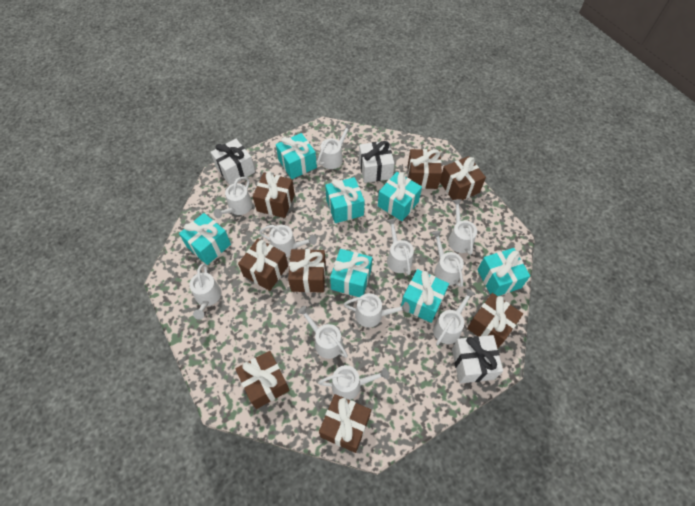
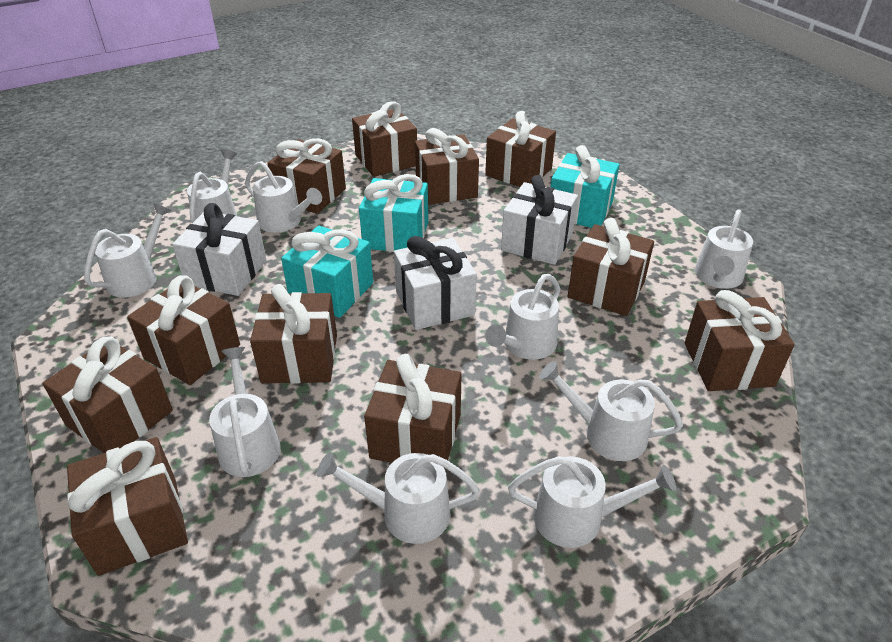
brown gift: 8 -> 11
turquoise gift: 7 -> 3
white watering can: 11 -> 9

